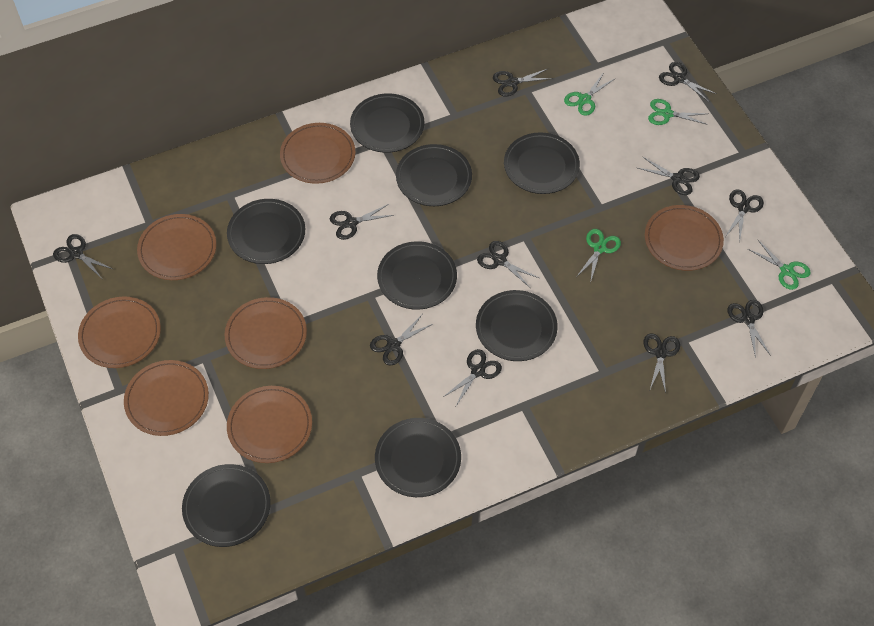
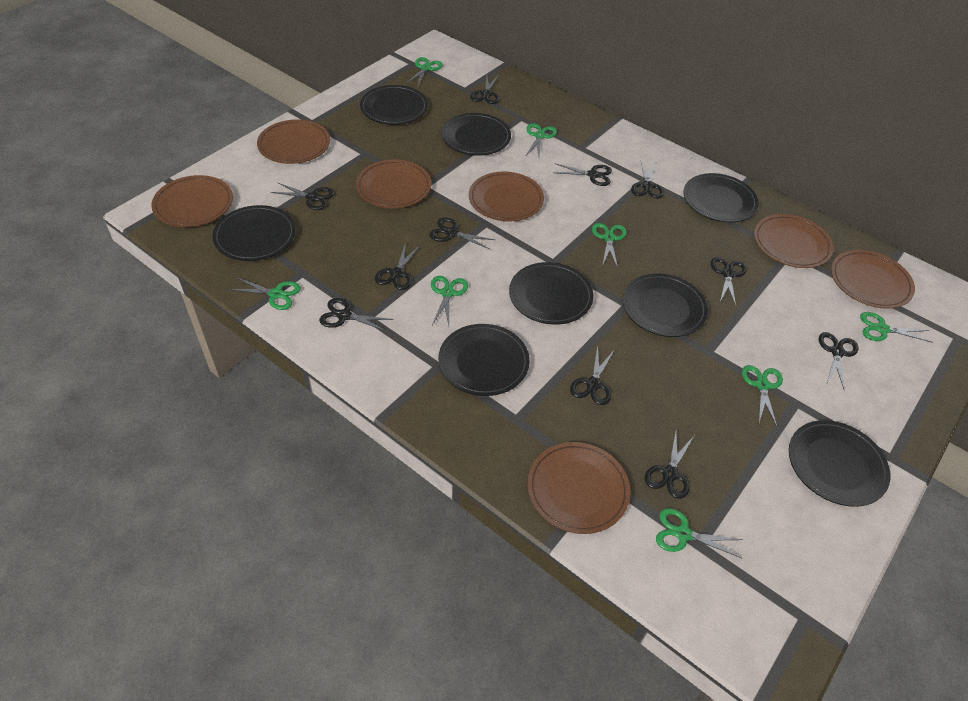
green scissors: 4 -> 8

